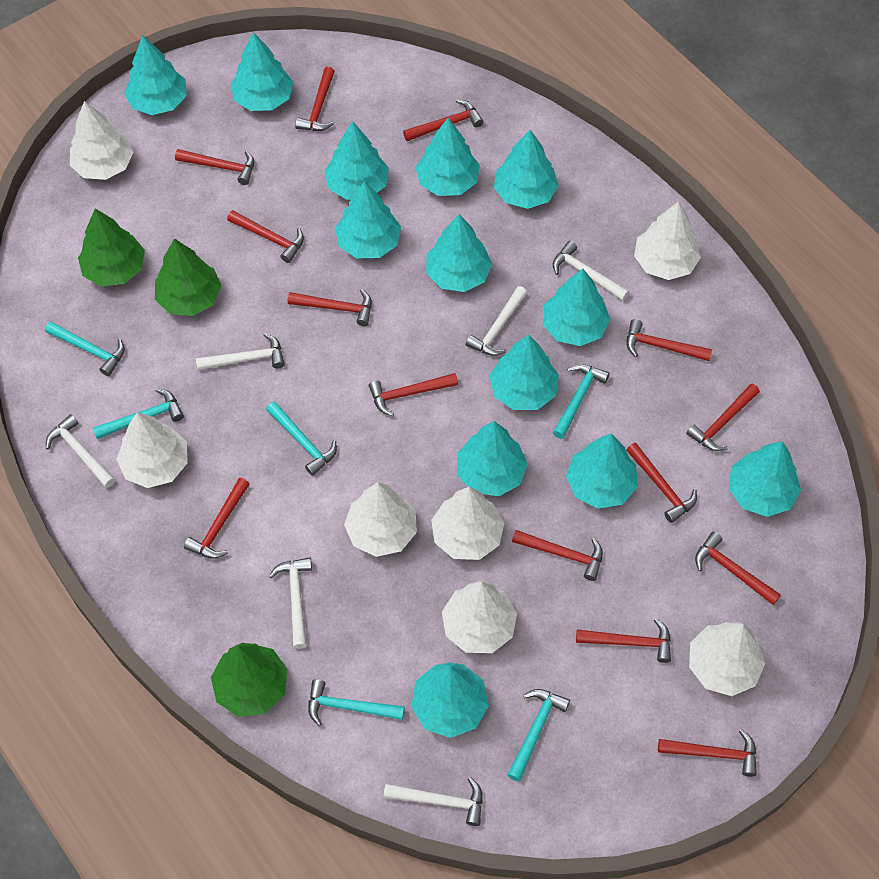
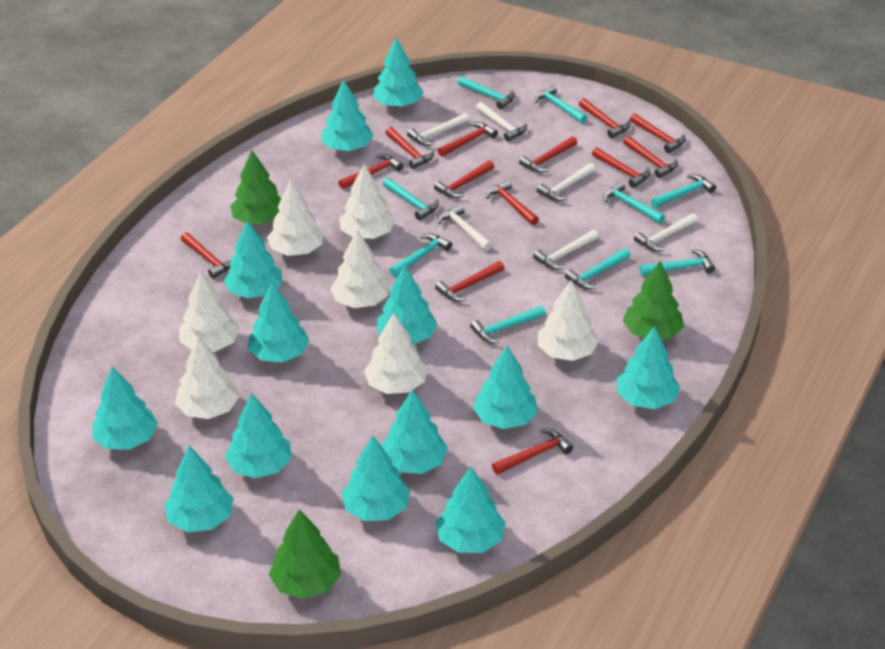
red hammer: 14 -> 13
turquoise hammer: 6 -> 9

